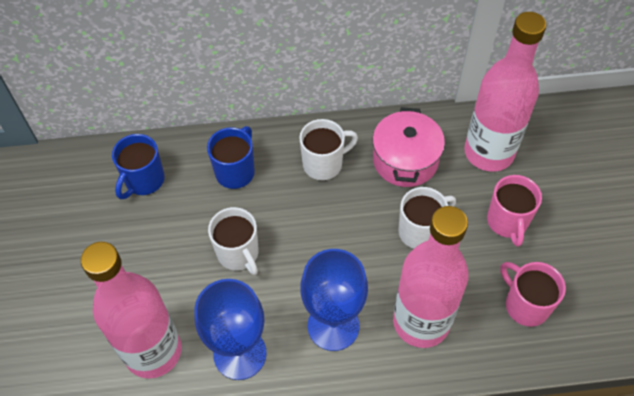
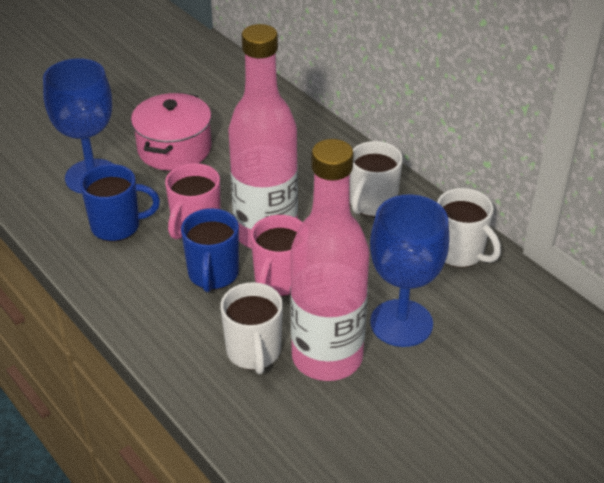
pink bottle: 3 -> 2

